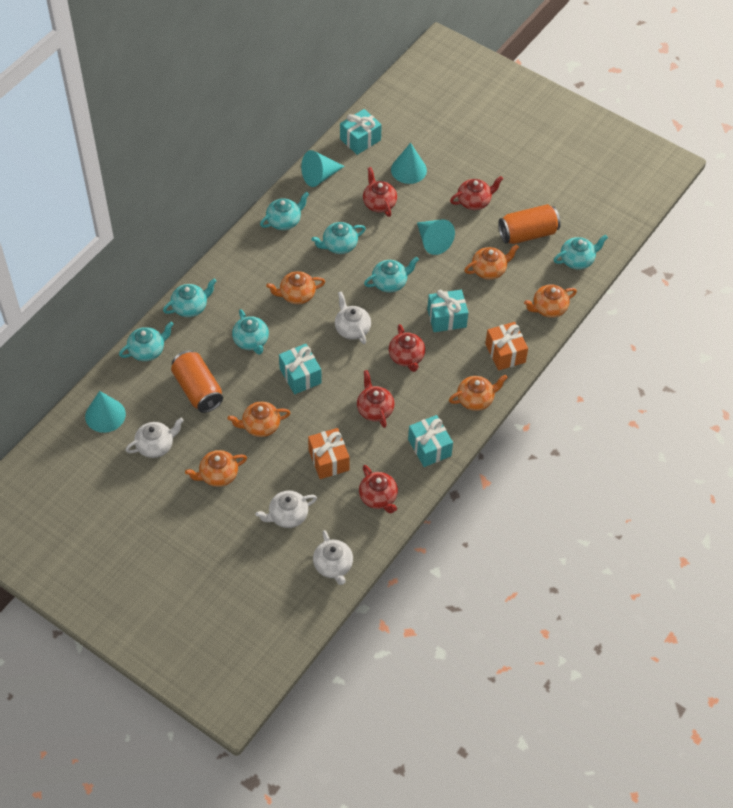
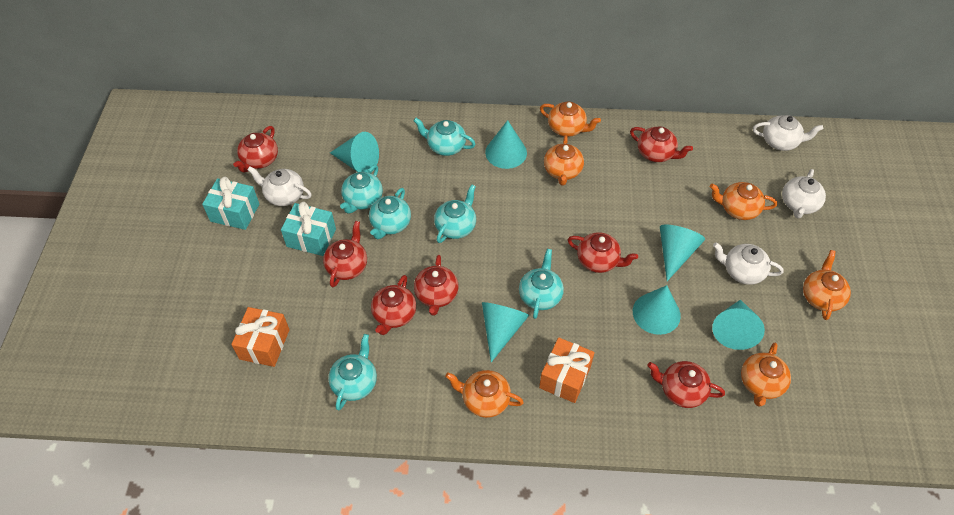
orange can: 2 -> 0
red teapot: 5 -> 7
turquoise cone: 4 -> 6
turquoise gift: 4 -> 2
turquoise teapot: 7 -> 6

